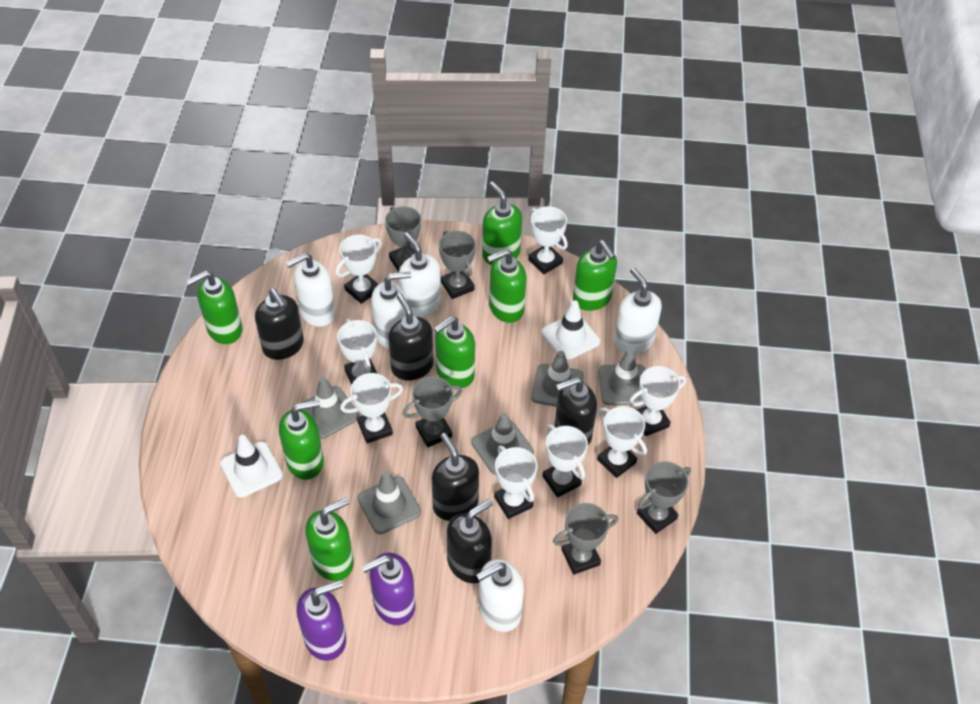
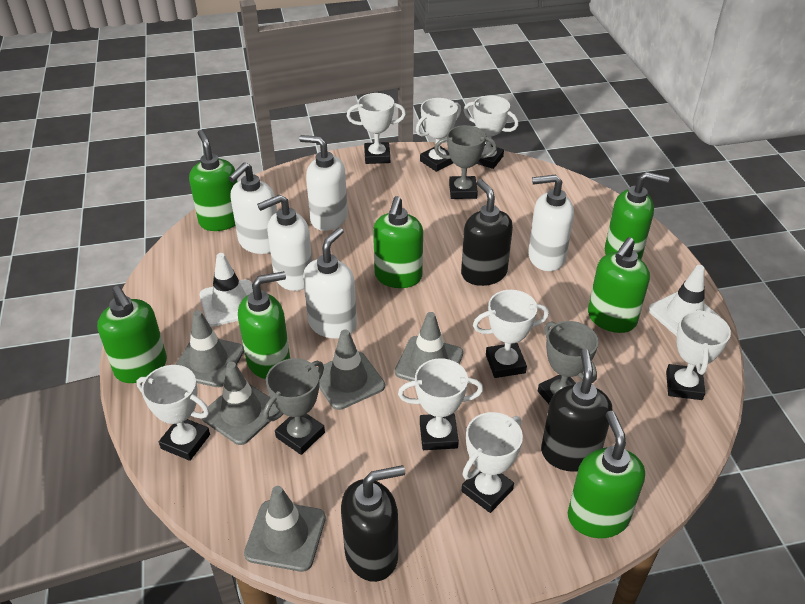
black soap dispenser: 5 -> 3
grey trophy: 5 -> 3
purple soap dispenser: 2 -> 0

